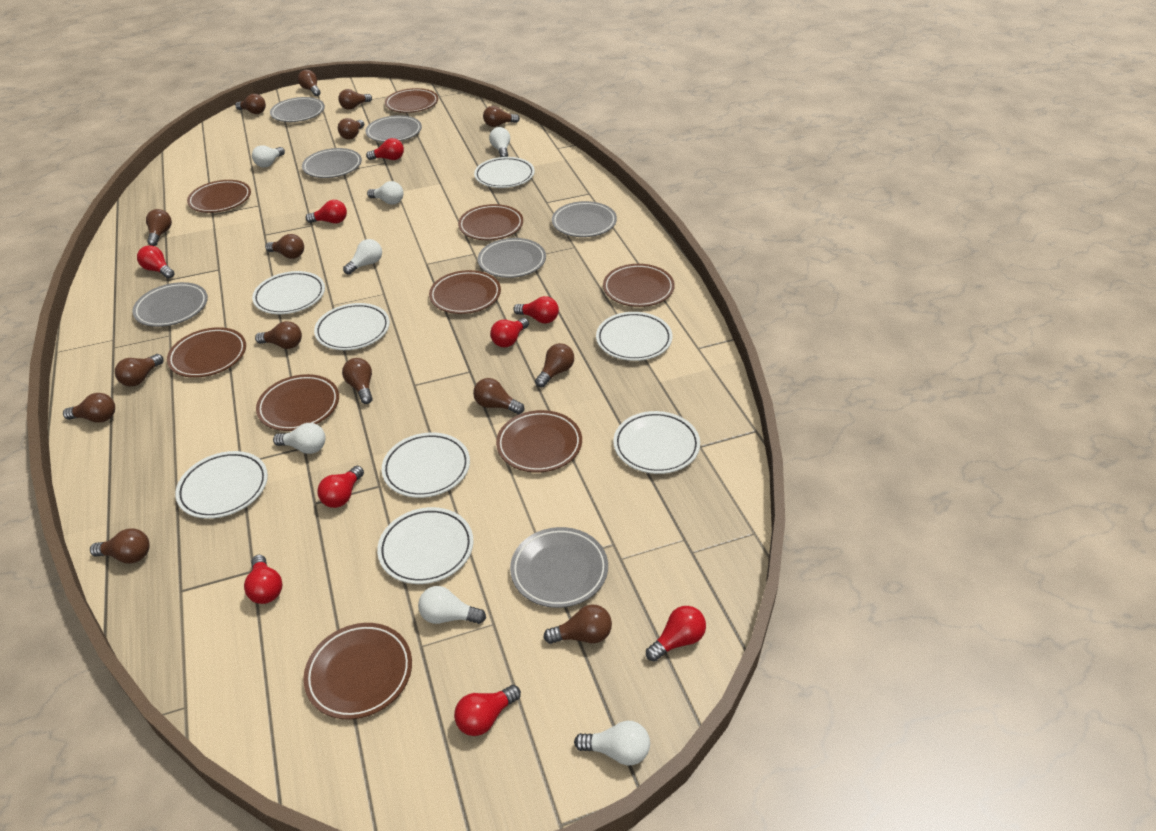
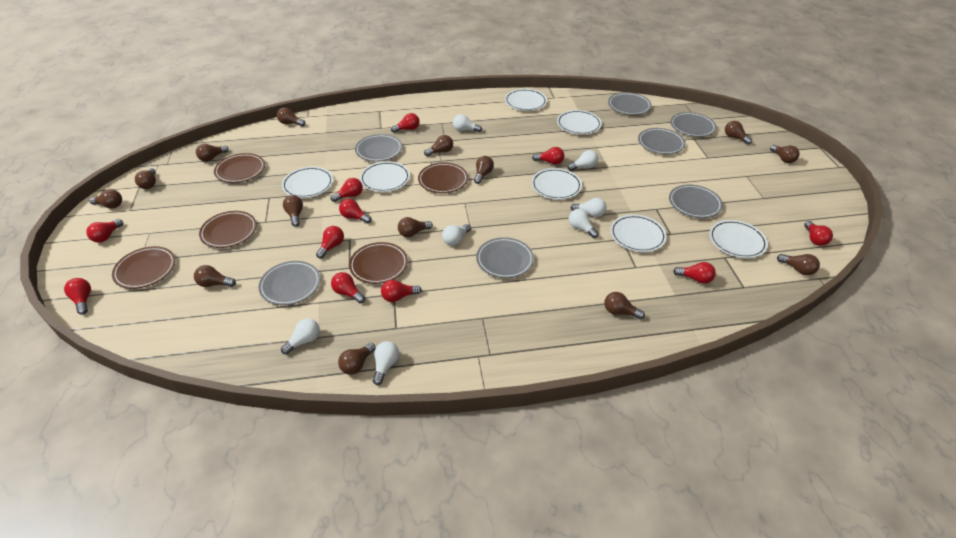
brown light bulb: 15 -> 14
brown plate: 9 -> 5
red light bulb: 9 -> 11
white plate: 8 -> 7

